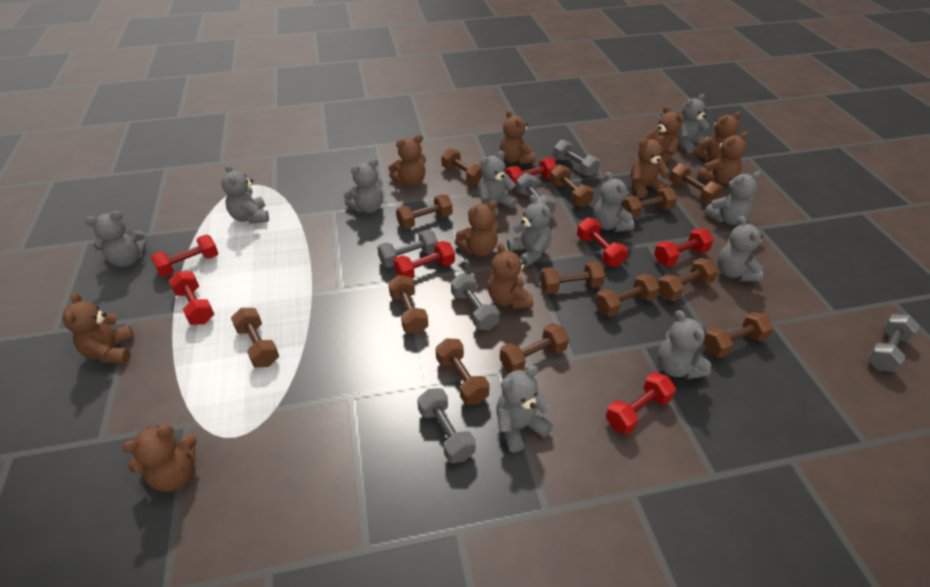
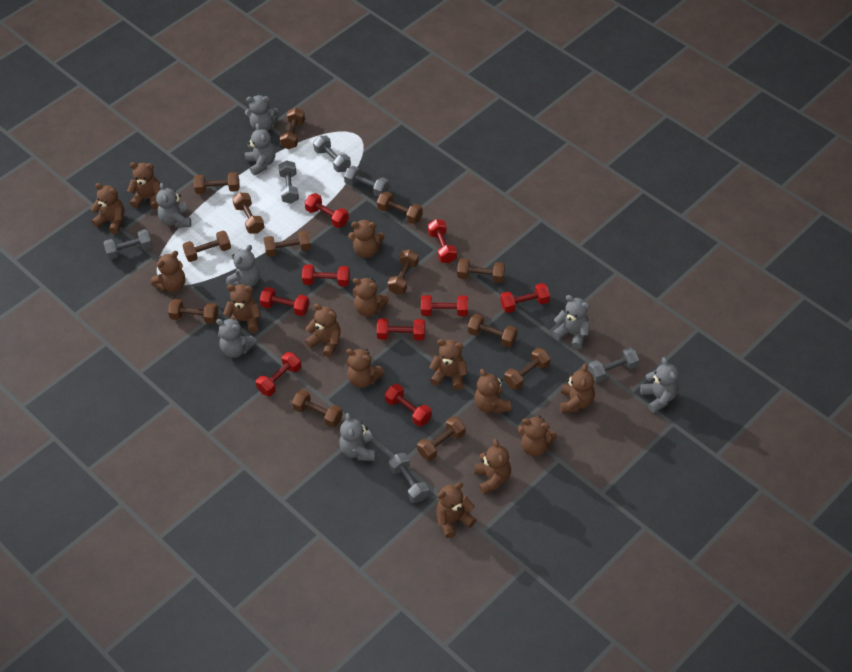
brown teddy bear: 10 -> 14
grey teddy bear: 11 -> 8
red dumbbell: 7 -> 9

